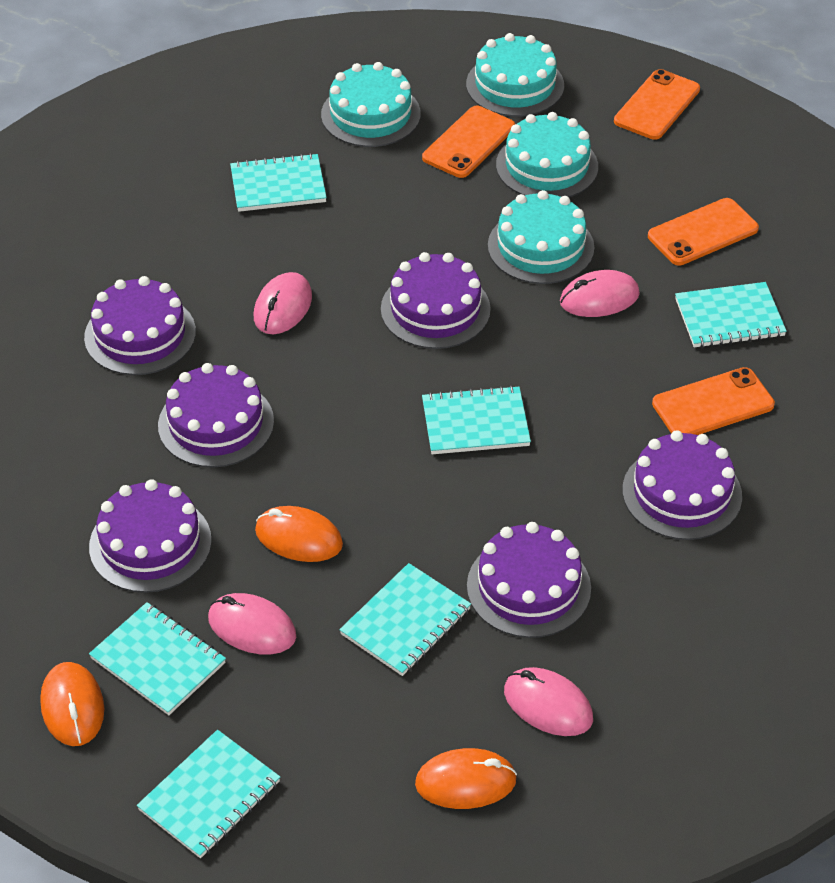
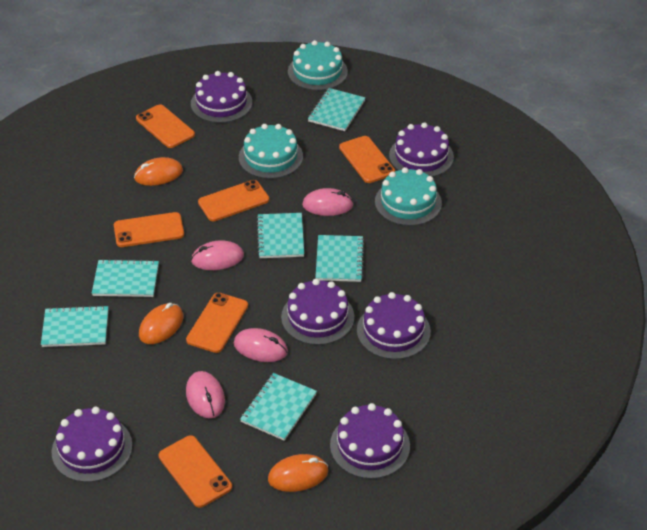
orange phone: 4 -> 6
turquoise cake: 4 -> 3

